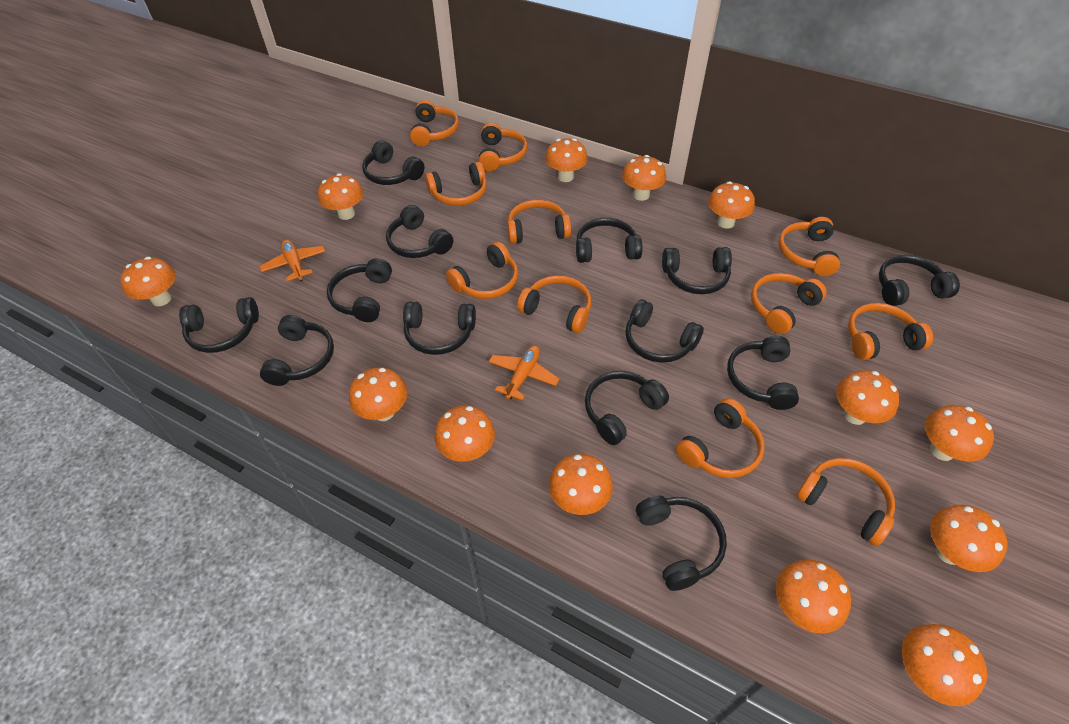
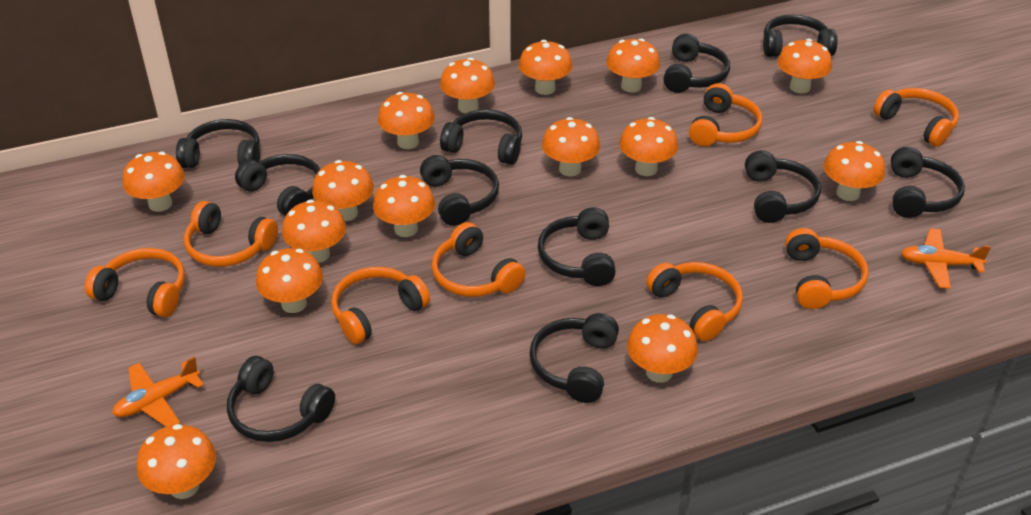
black headphones: 13 -> 11
orange headphones: 11 -> 8
orange mushroom: 13 -> 15

